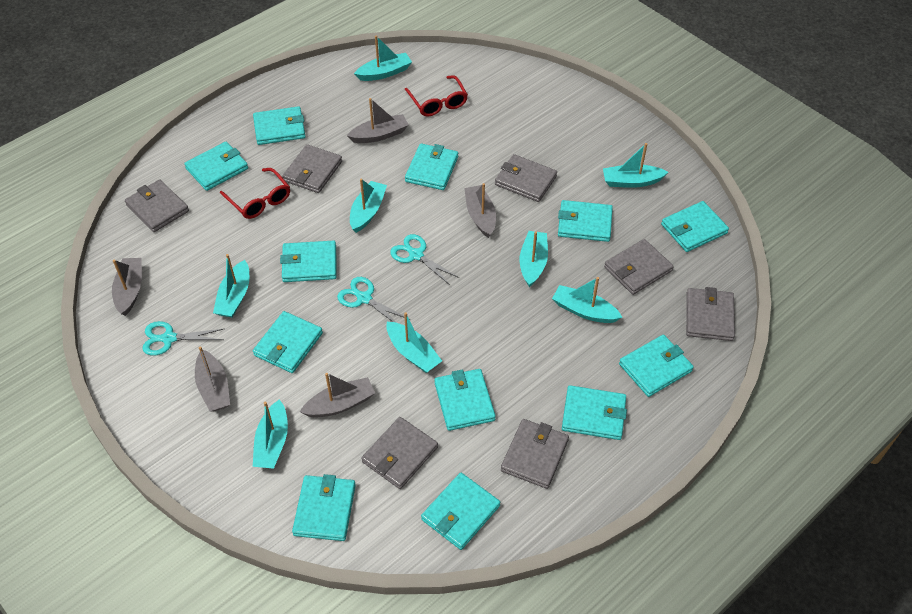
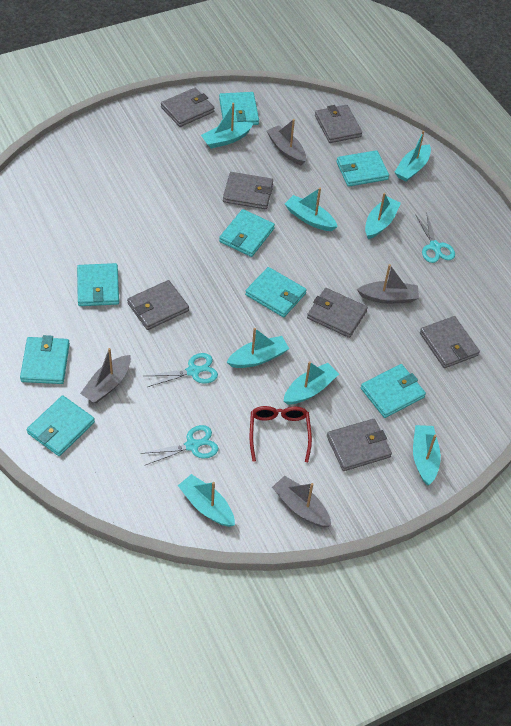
grey boat: 5 -> 4
red glasses: 2 -> 1
turquoise wallet: 12 -> 8

